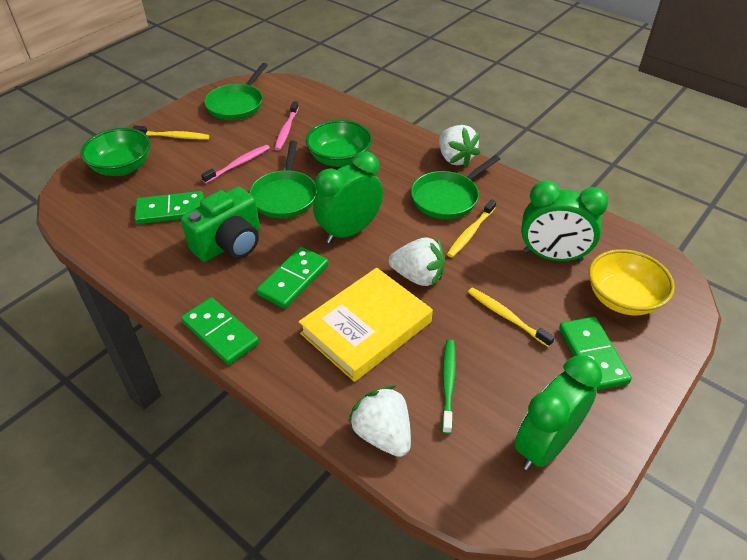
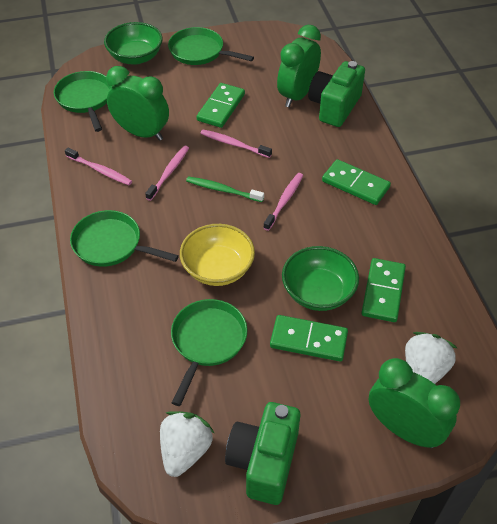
green camera: 1 -> 2
green pan: 3 -> 4
pink toothbrush: 2 -> 4
white strawberry: 3 -> 2
yellow book: 1 -> 0
yellow toothbrush: 3 -> 0

